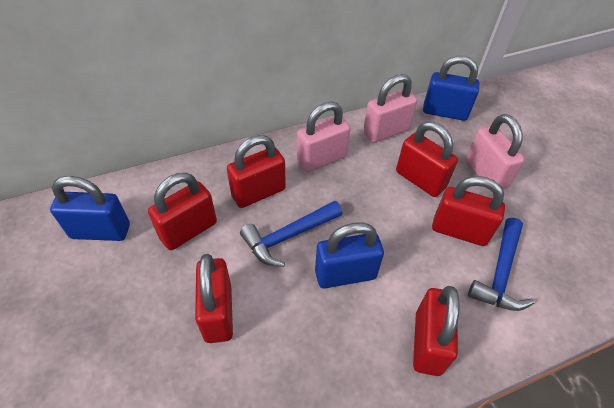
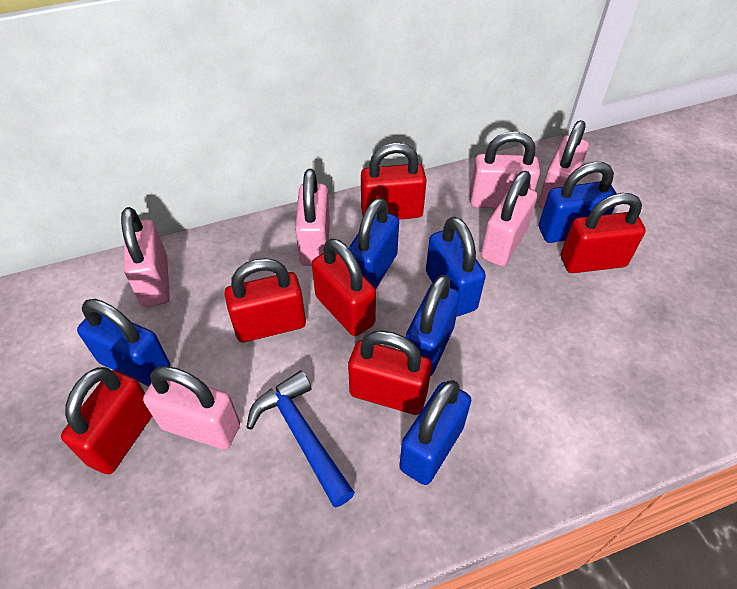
blue hammer: 2 -> 1
blue padlock: 3 -> 6
pink padlock: 3 -> 6

